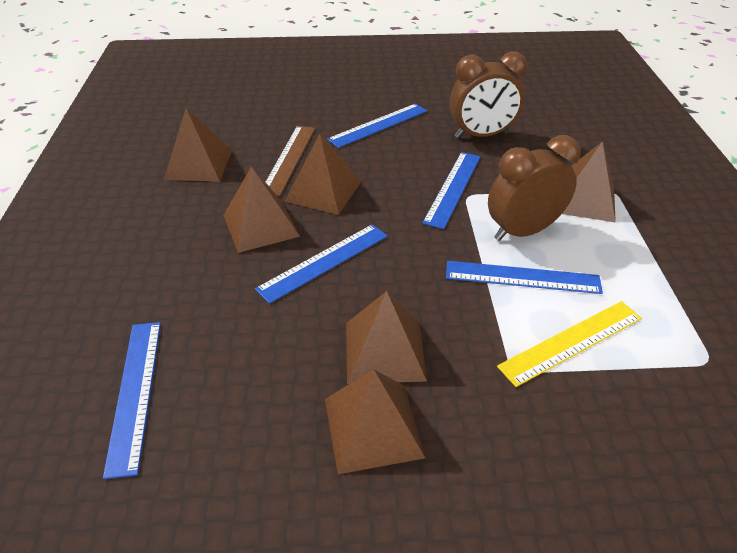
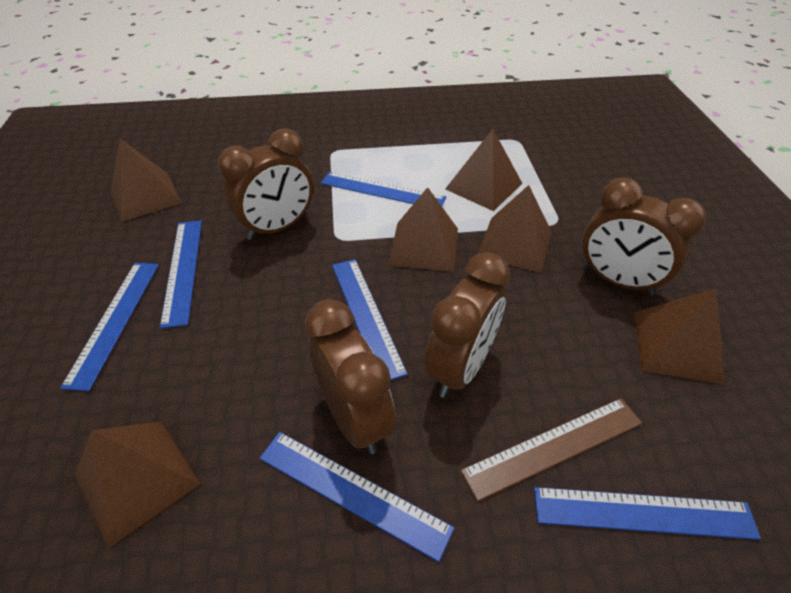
blue ruler: 5 -> 6
brown clock: 2 -> 4
yellow ruler: 1 -> 0

